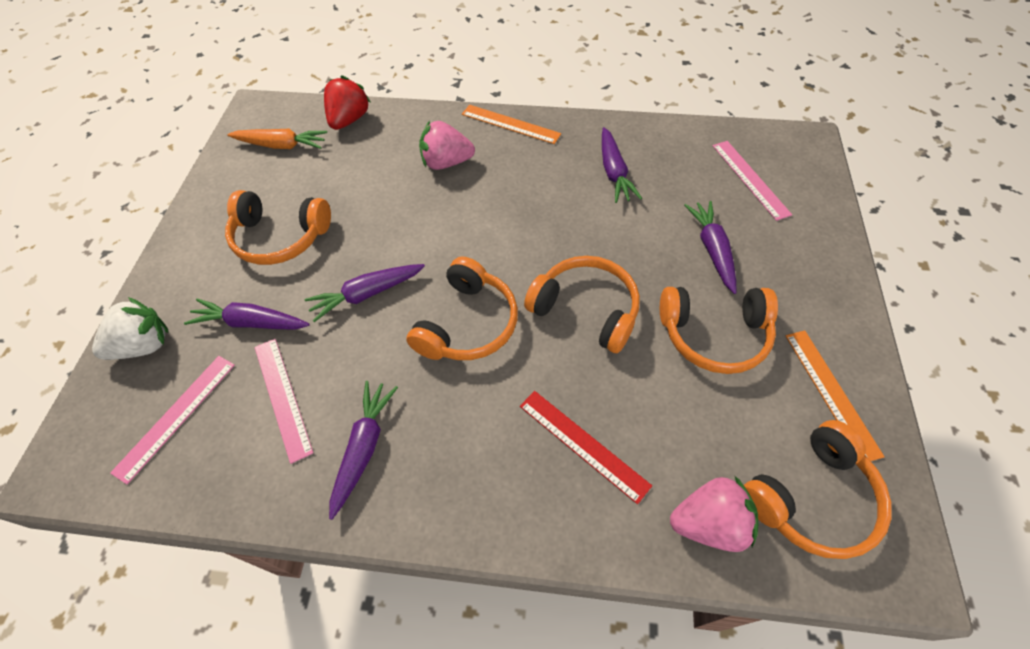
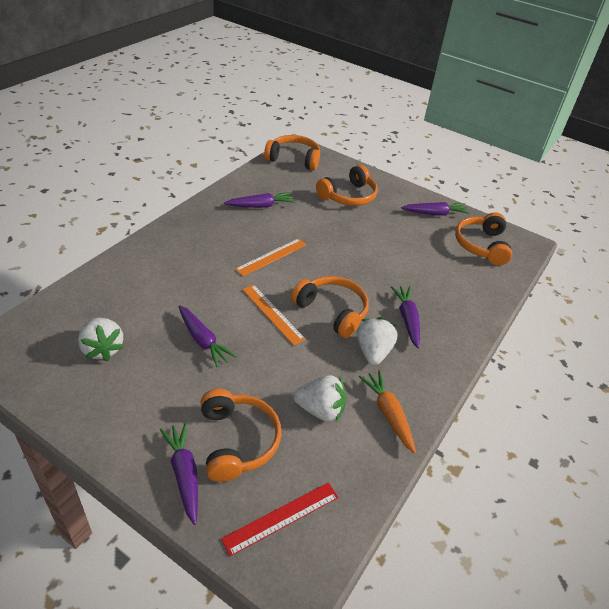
pink ruler: 3 -> 0
pink strawberry: 2 -> 0
red strawberry: 1 -> 0
white strawberry: 1 -> 3

